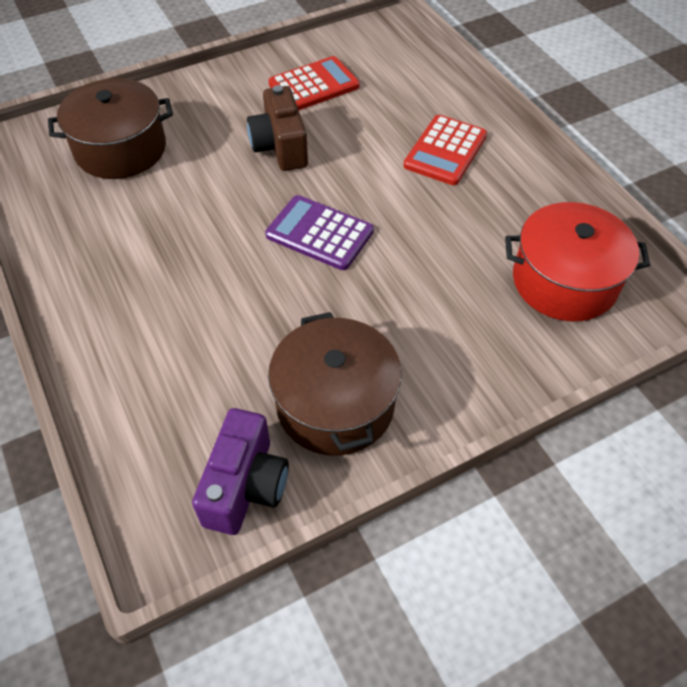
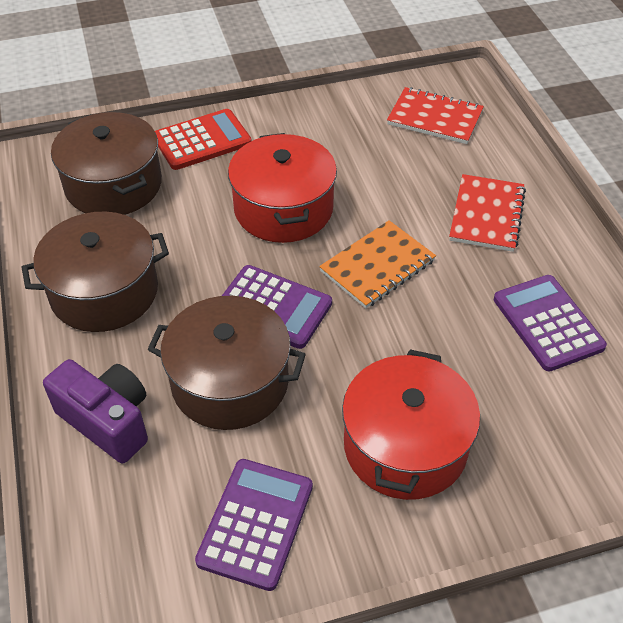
brown camera: 1 -> 0
brown pot: 2 -> 3
orange notebook: 0 -> 1
purple calculator: 1 -> 3
red calculator: 2 -> 1
red notebook: 0 -> 2
red pot: 1 -> 2

